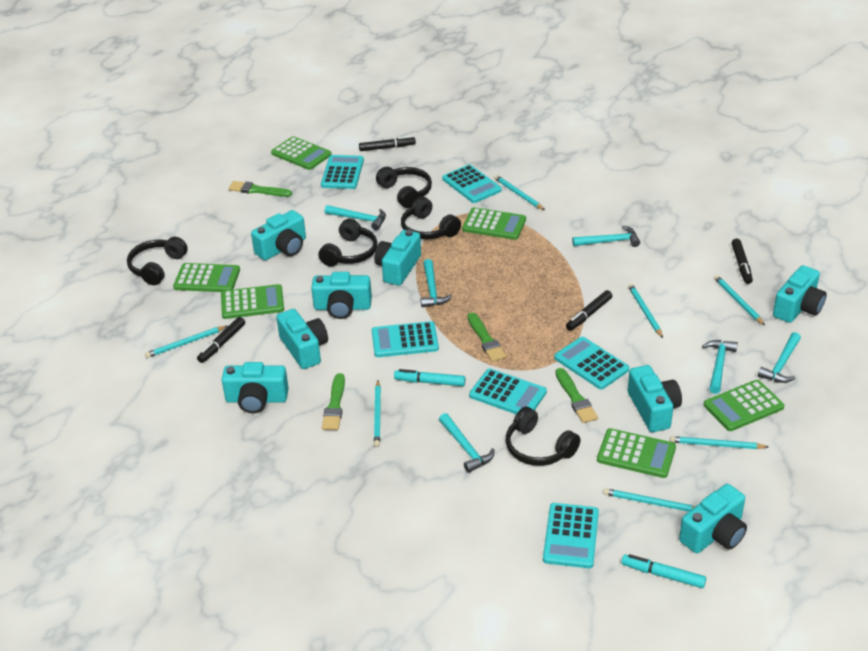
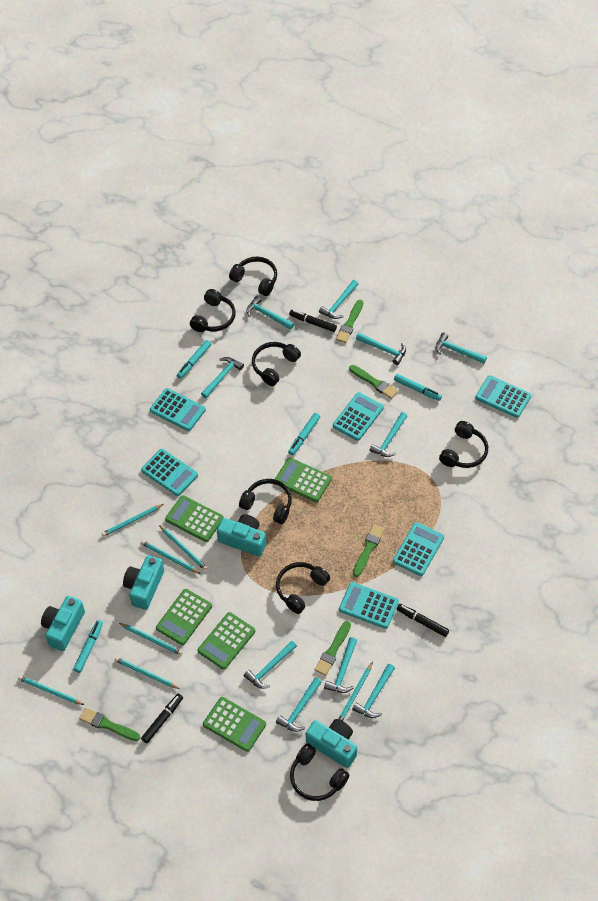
black headphones: 5 -> 7
black marker: 4 -> 3
green brush: 4 -> 5
green calculator: 6 -> 5
turquoise camera: 8 -> 4
turquoise hammer: 6 -> 10
turquoise marker: 2 -> 4

